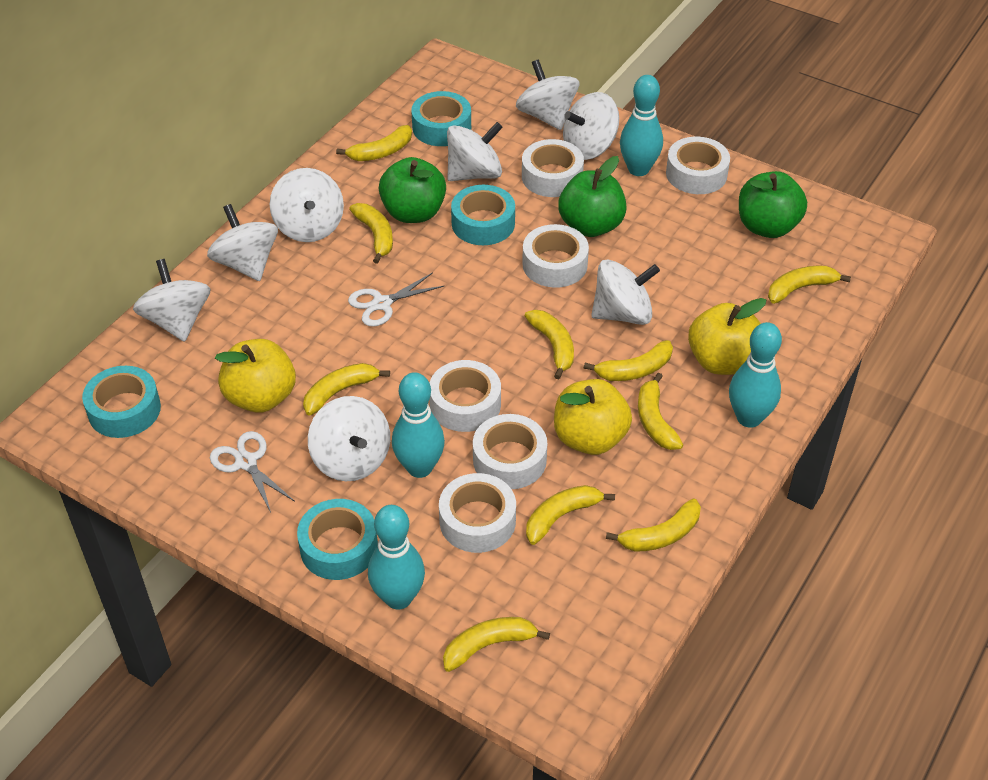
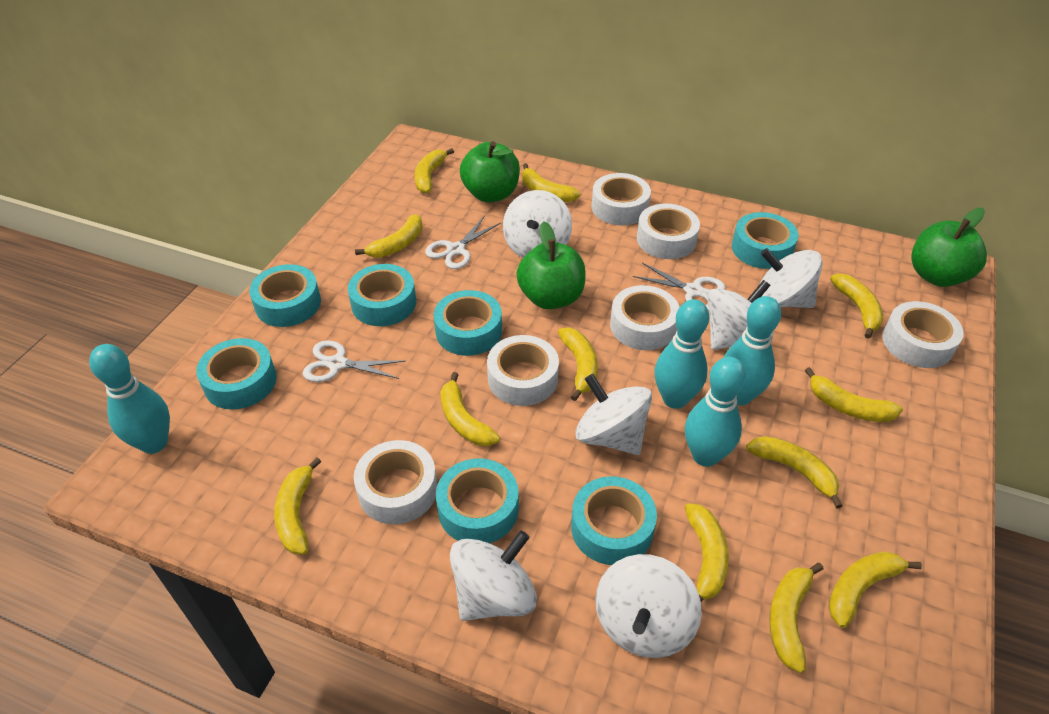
turquoise tape: 4 -> 7
white scissors: 2 -> 3
white spinning top: 8 -> 6
yellow apple: 3 -> 0
yellow banana: 10 -> 12

